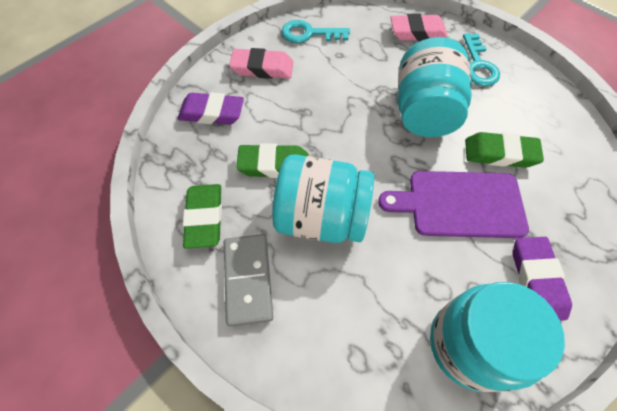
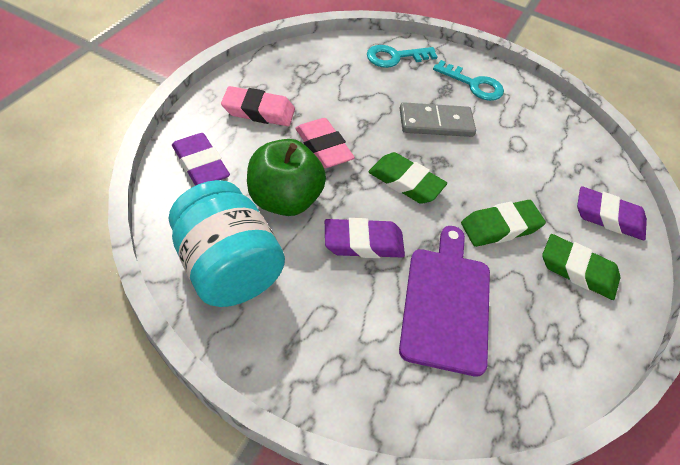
green apple: 0 -> 1
purple eraser: 2 -> 3
turquoise jar: 3 -> 1

